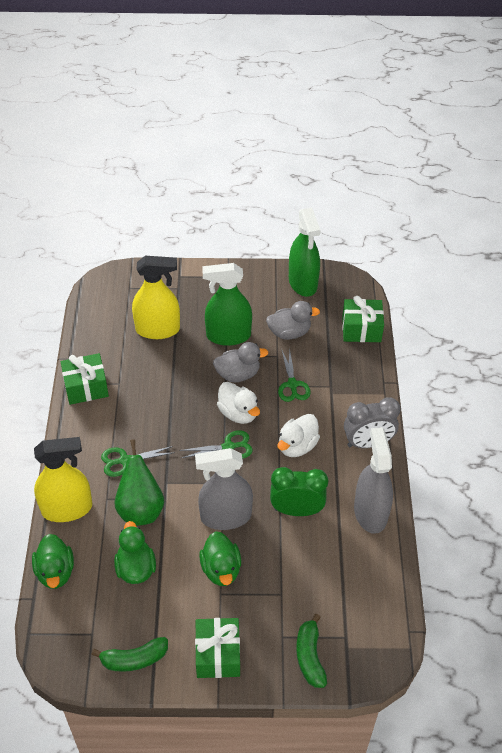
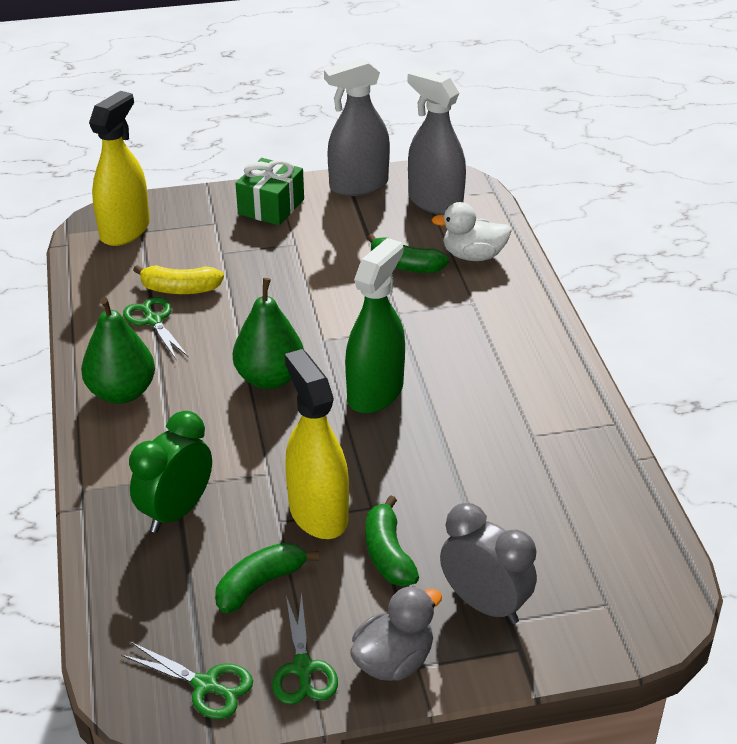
green banana: 2 -> 3
green duck: 3 -> 0
green gift: 3 -> 1
green pear: 1 -> 2
green spray bottle: 2 -> 1
grey duck: 2 -> 1
white duck: 2 -> 1
yellow banana: 0 -> 1

